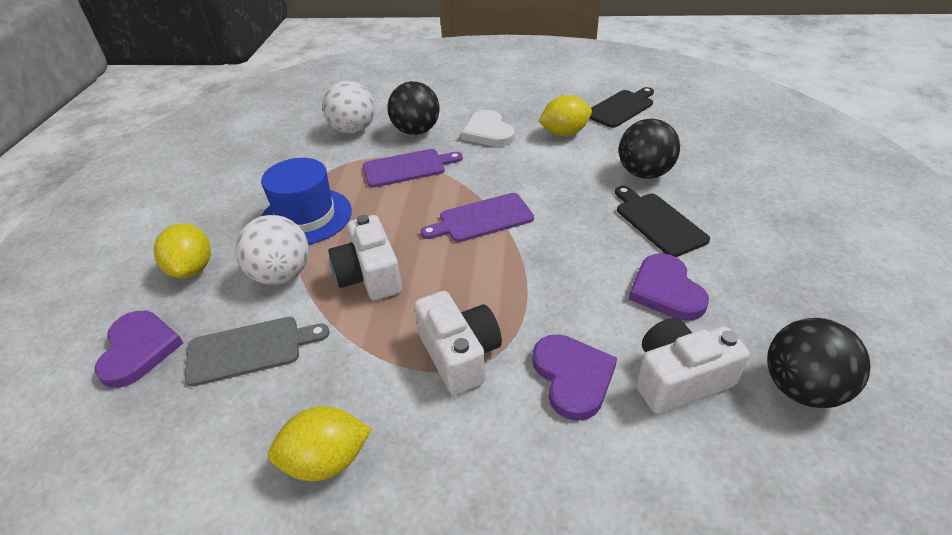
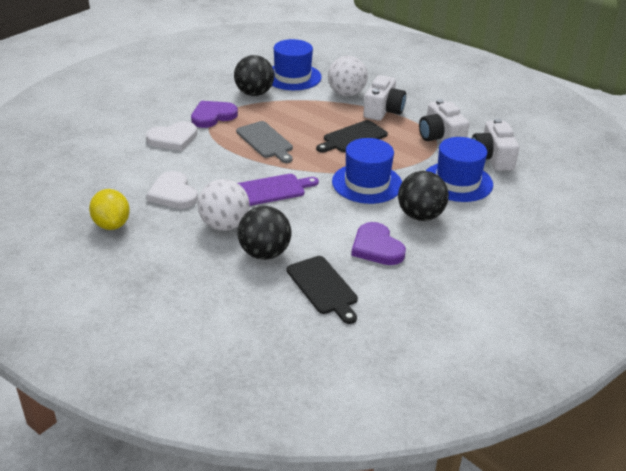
blue hat: 1 -> 3
purple cutting board: 2 -> 1
purple heart: 3 -> 2
white heart: 1 -> 2
yellow lemon: 3 -> 1

